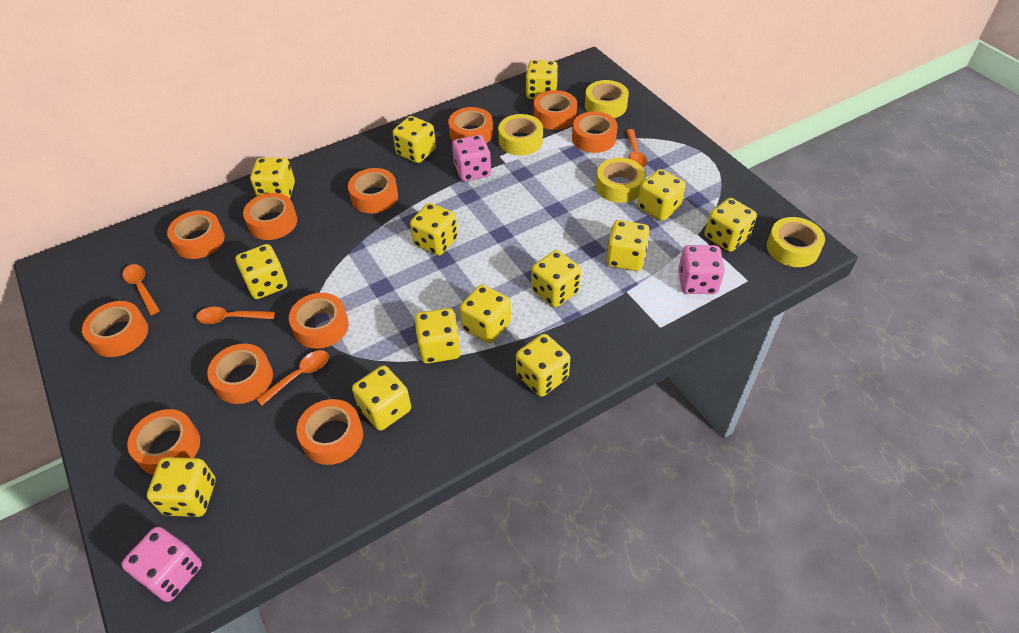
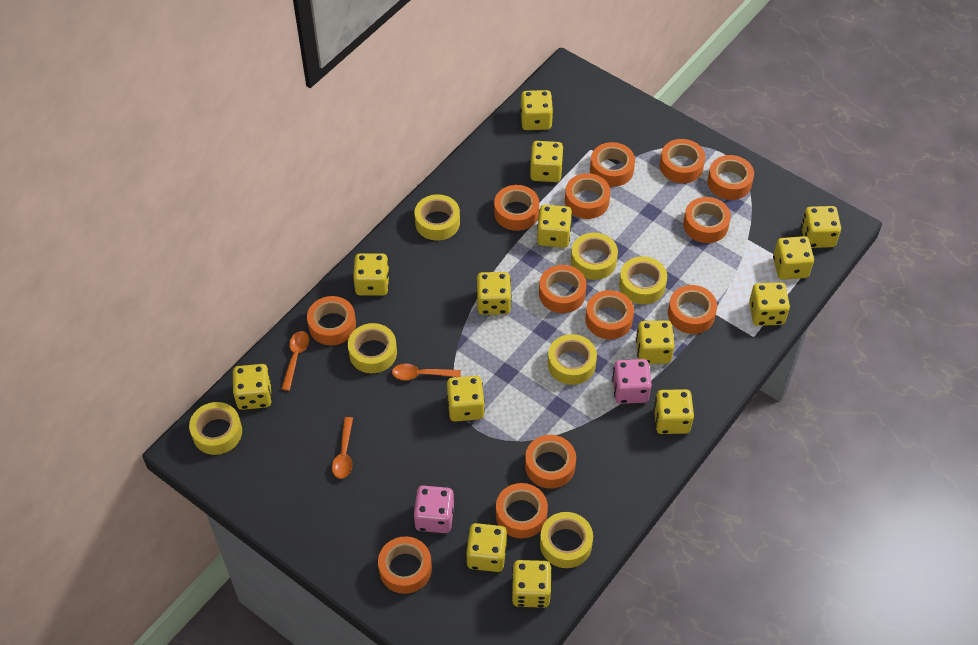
orange spoon: 4 -> 3
orange tape: 11 -> 13
pink dice: 3 -> 2
yellow tape: 4 -> 7

